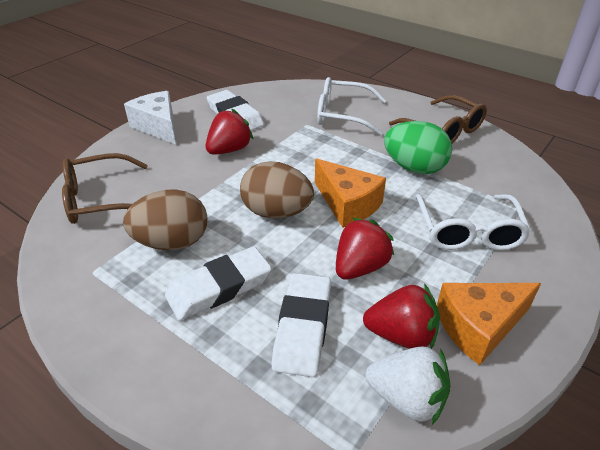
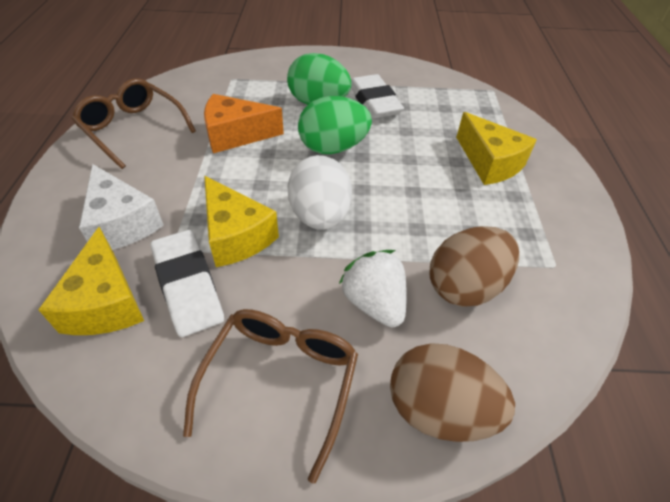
green egg: 1 -> 2
orange cheese: 2 -> 1
red strawberry: 3 -> 0
white egg: 0 -> 1
white eraser: 3 -> 2
white glasses: 2 -> 0
yellow cheese: 0 -> 3

